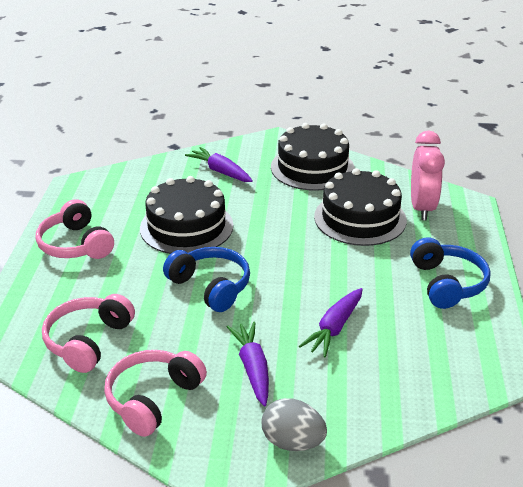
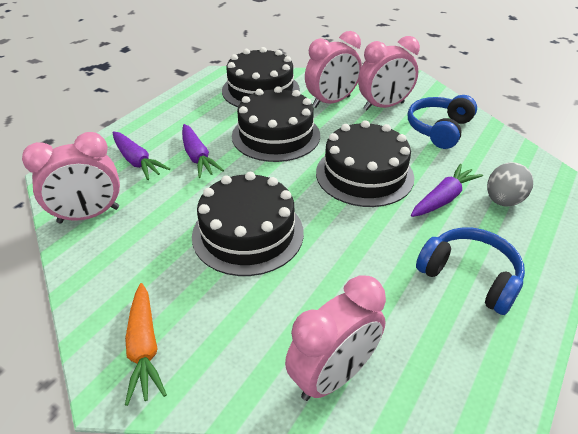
black cake: 3 -> 4
orange carrot: 0 -> 1
pink clock: 1 -> 4
pink headphones: 3 -> 0

